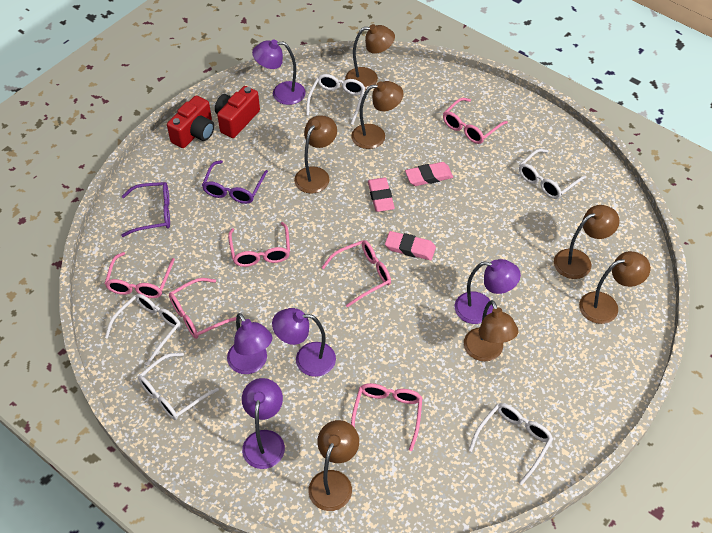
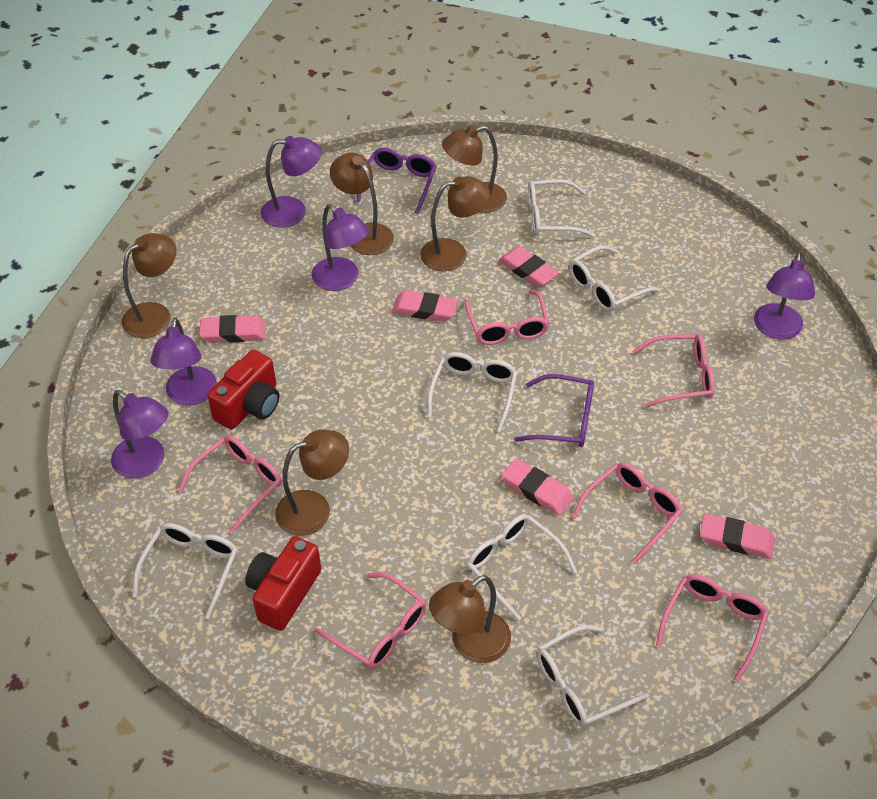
brown lamp: 7 -> 6
pink eraser: 3 -> 5
white glasses: 5 -> 6

